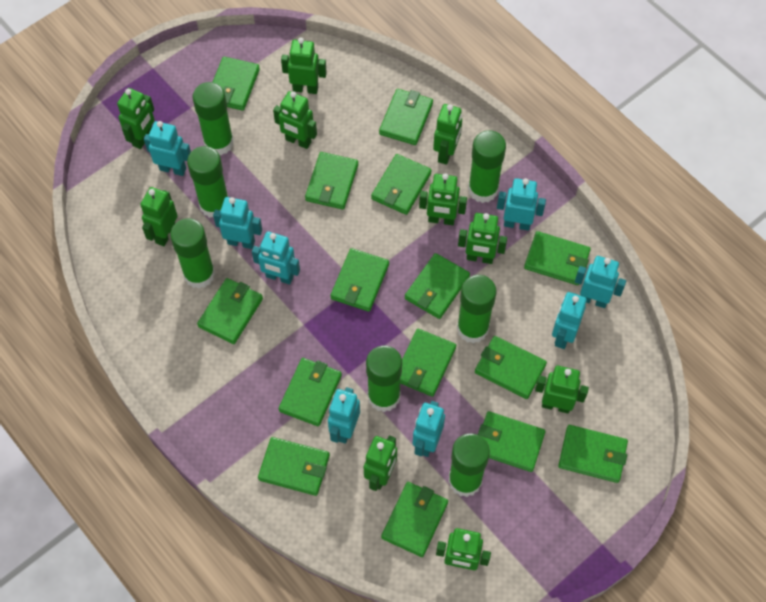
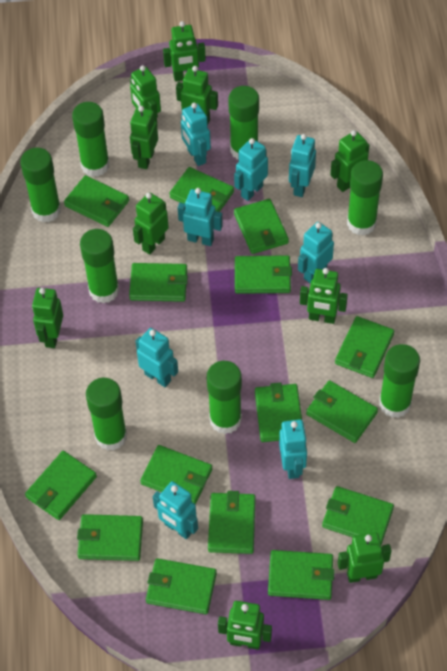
green glue stick: 7 -> 8

